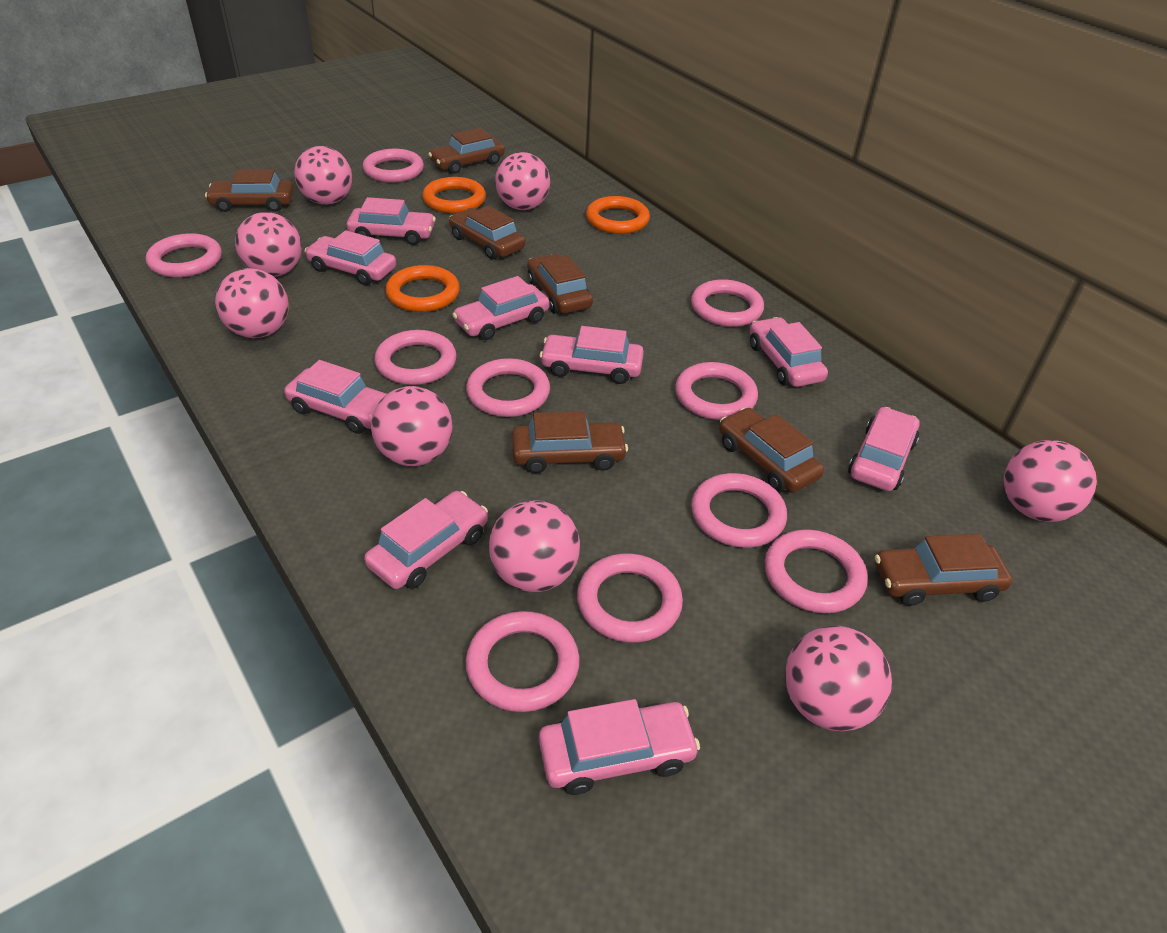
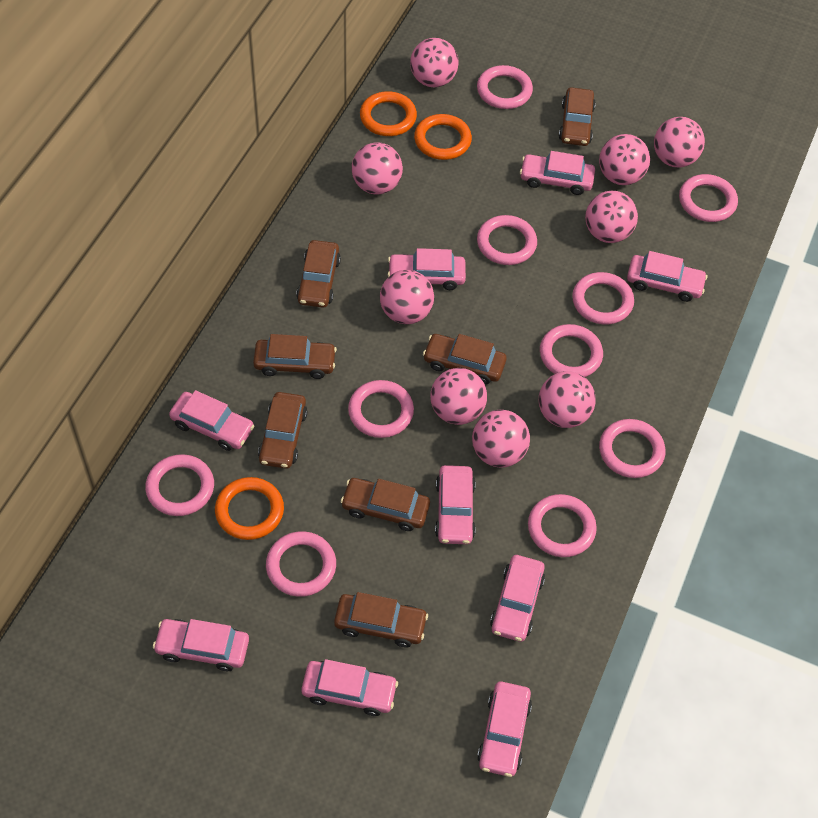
pink ball: 8 -> 9

